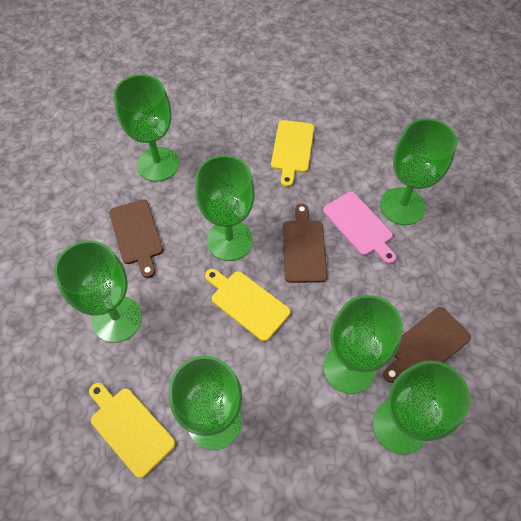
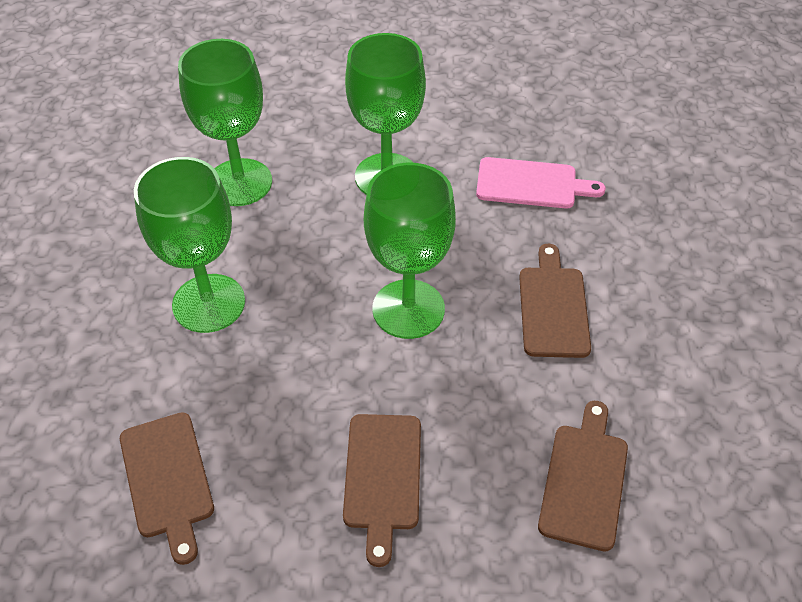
brown cutting board: 3 -> 4
green goblet: 7 -> 4
yellow cutting board: 3 -> 0

